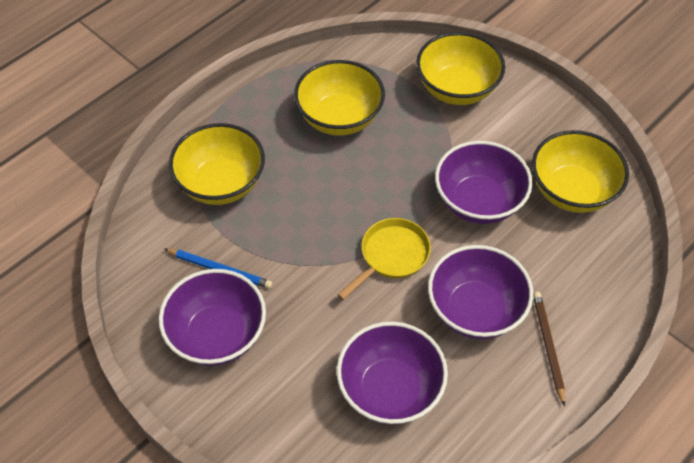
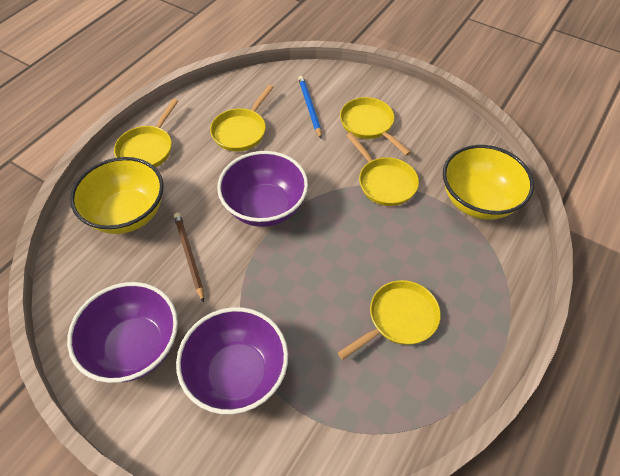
purple bowl: 4 -> 3
yellow bowl: 4 -> 2
yellow pan: 1 -> 5

